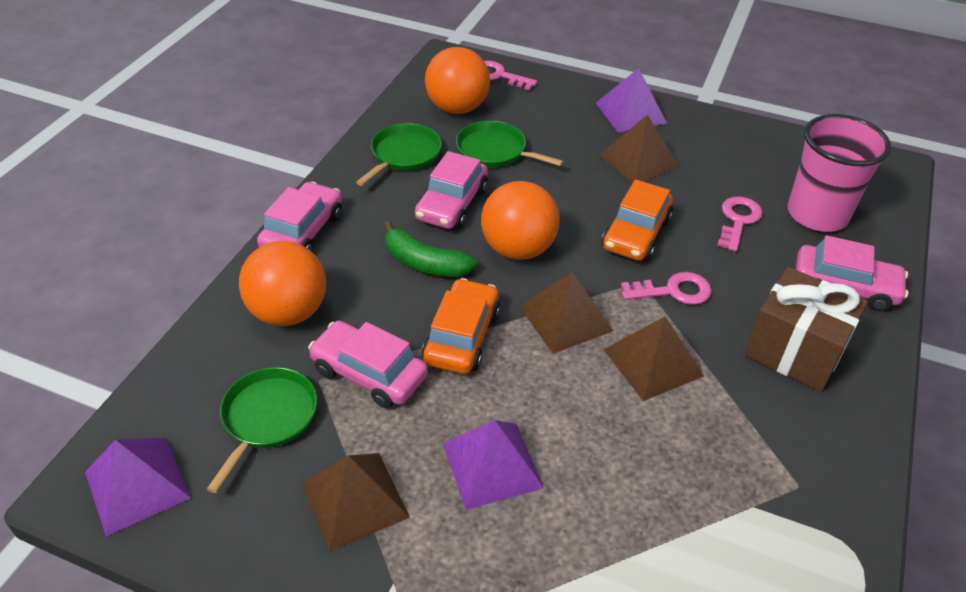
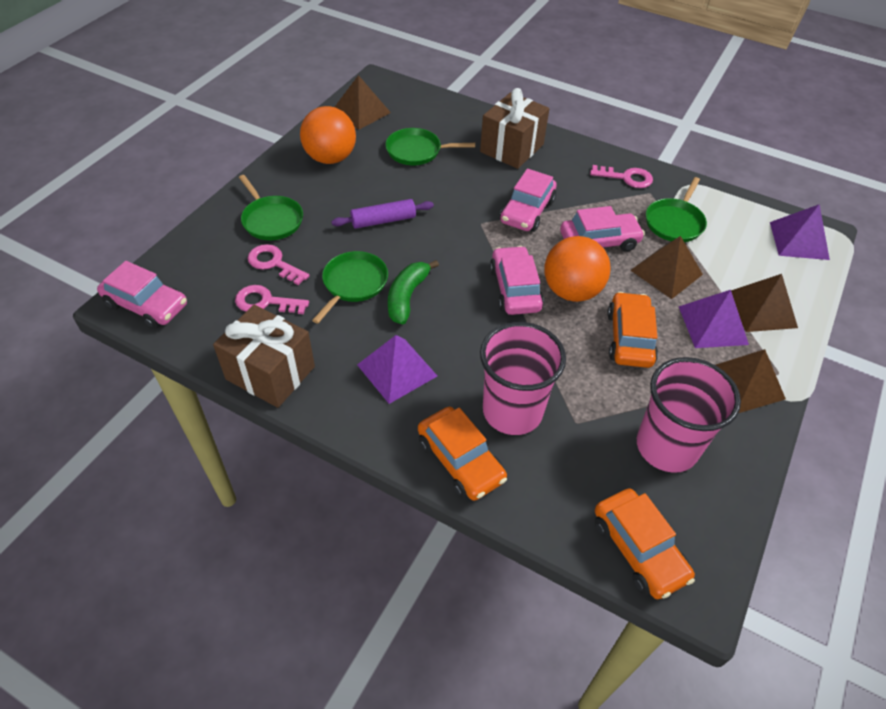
brown gift: 1 -> 2
green pan: 3 -> 4
orange ball: 3 -> 2
orange car: 2 -> 3
pink cup: 1 -> 2
purple rolling pin: 0 -> 1

